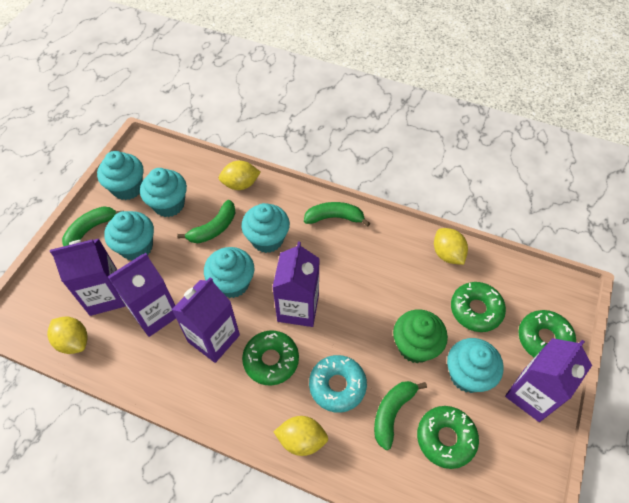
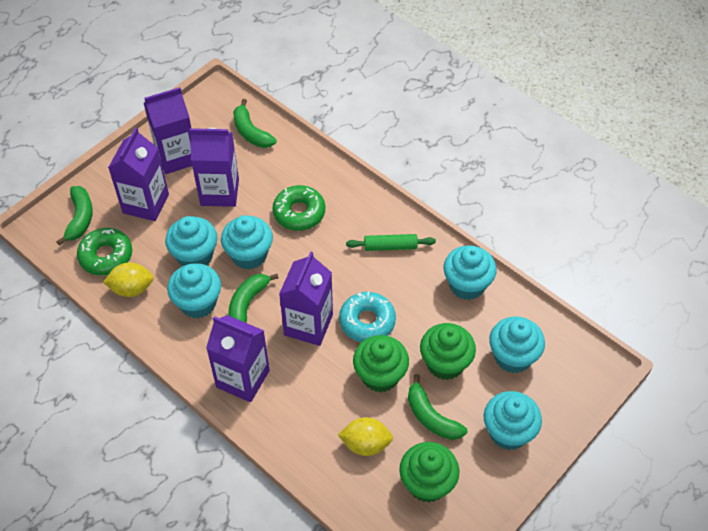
green cupcake: 1 -> 3
green donut: 4 -> 2
green rolling pin: 0 -> 1
yellow lemon: 4 -> 2

